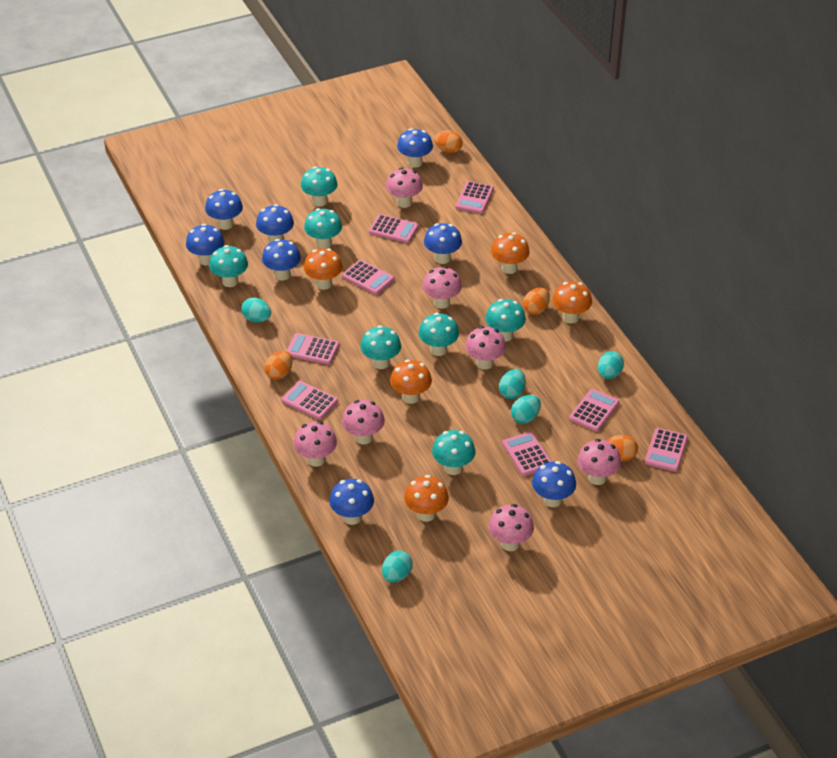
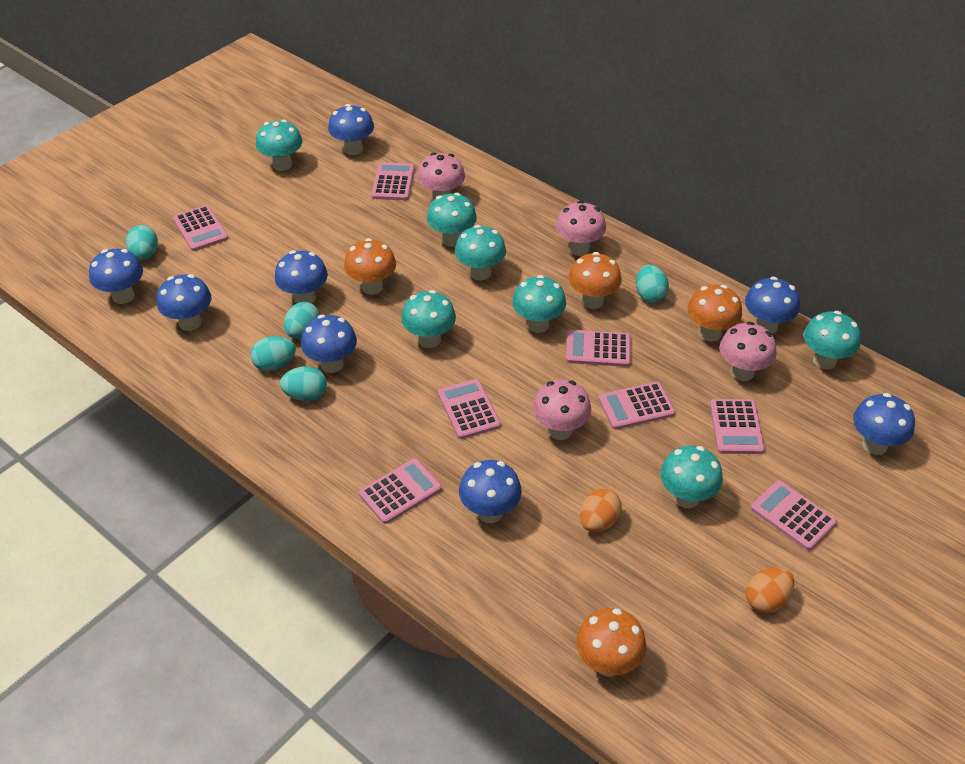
orange egg: 4 -> 2
orange mushroom: 5 -> 4
pink mushroom: 7 -> 4

